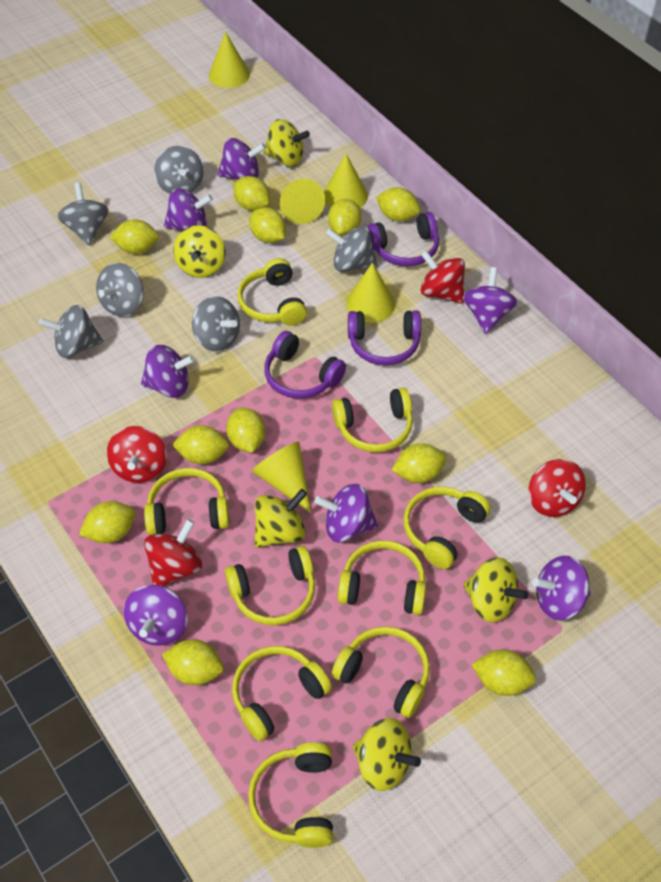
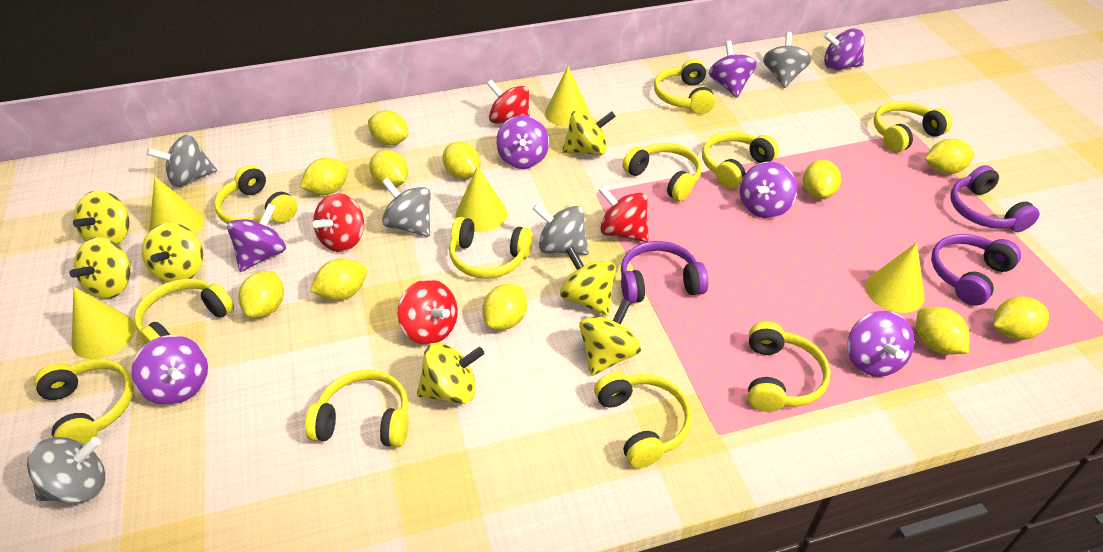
grey spinning top: 6 -> 5
yellow headphones: 9 -> 11
yellow spinning top: 5 -> 7

